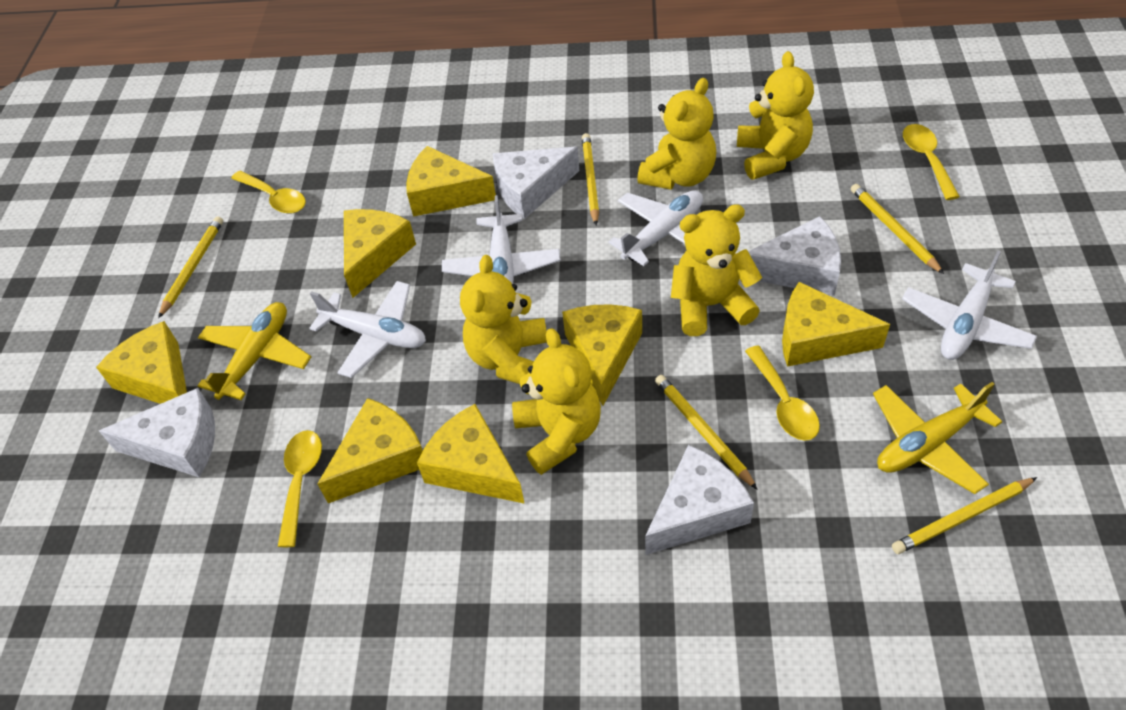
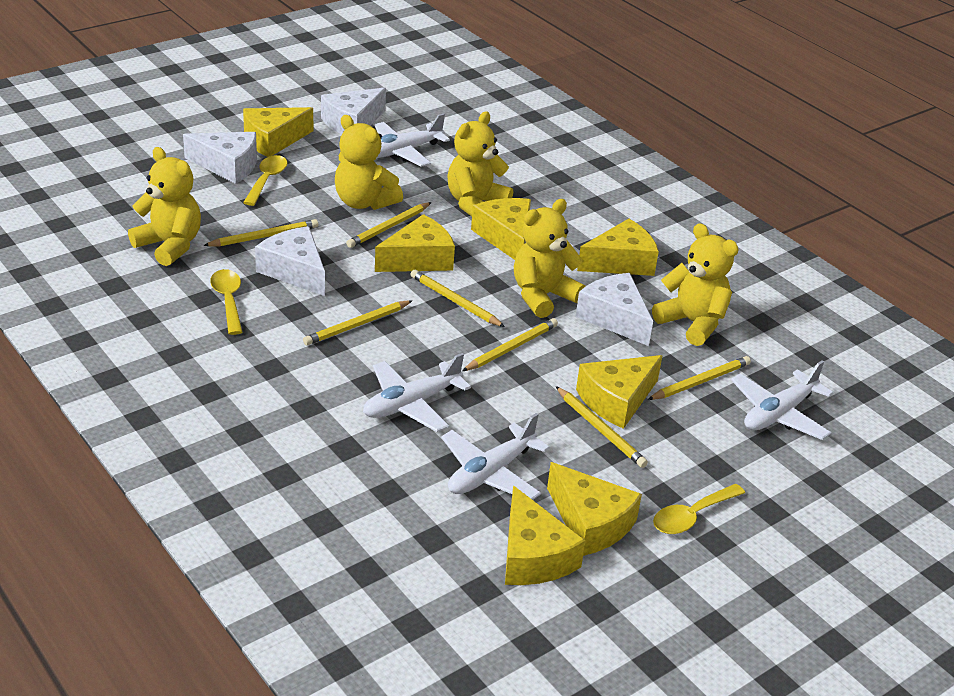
yellow pencil: 5 -> 7
yellow plane: 2 -> 0
yellow spoon: 4 -> 3

